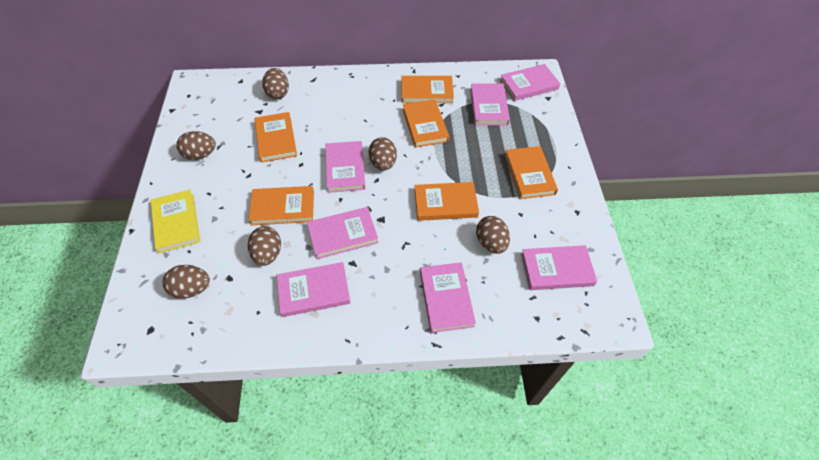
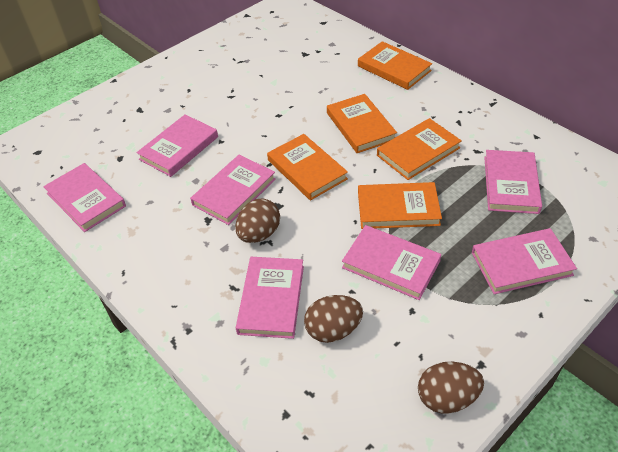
brown egg: 6 -> 3
orange book: 6 -> 5
yellow book: 1 -> 0

